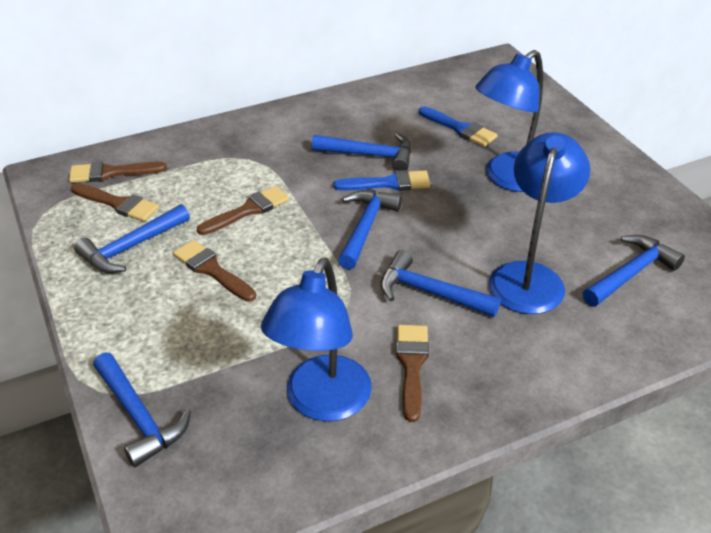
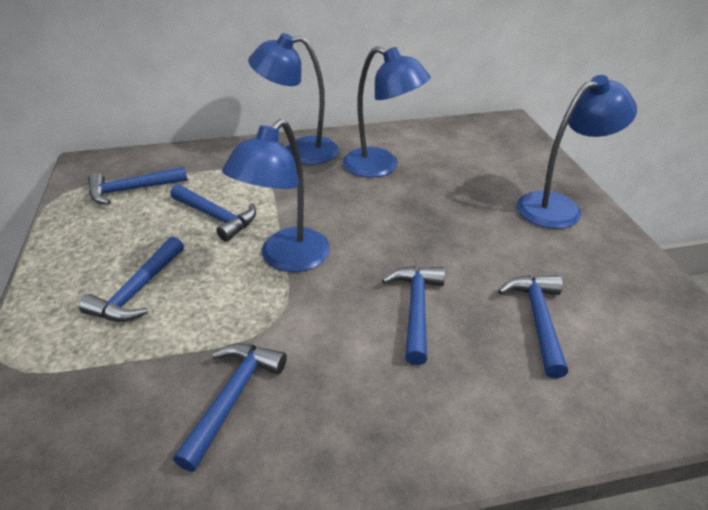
blue brush: 2 -> 0
blue lamp: 3 -> 4
brown brush: 5 -> 0

